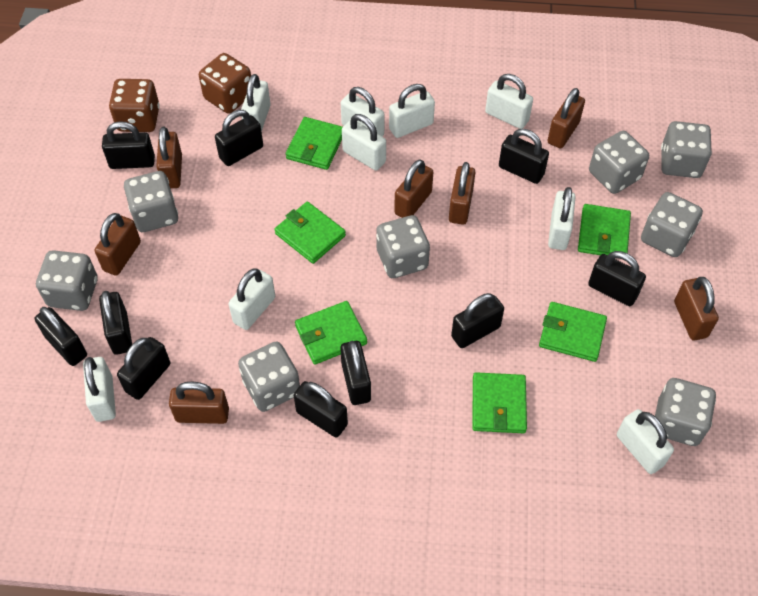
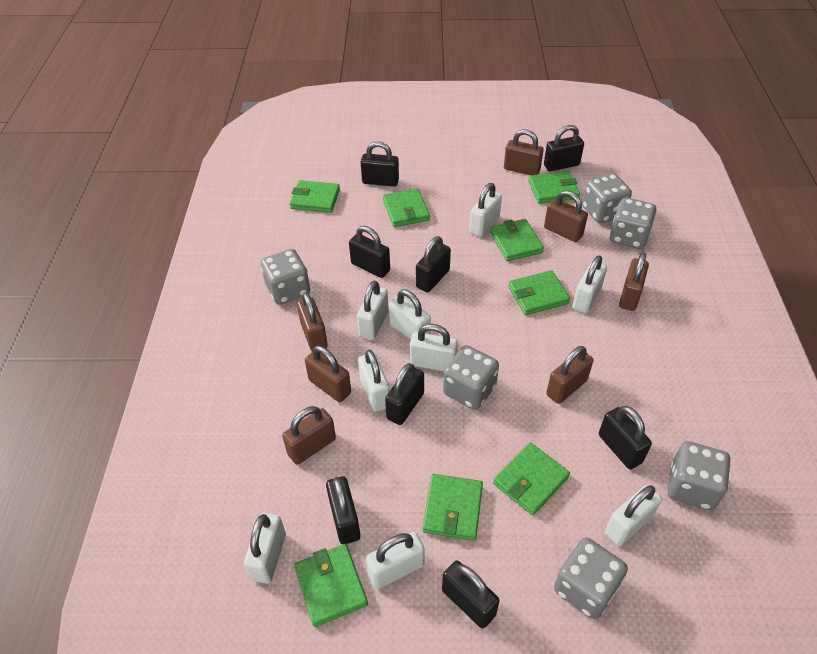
black padlock: 10 -> 8
brown dice: 2 -> 0
green wallet: 6 -> 8
grey dice: 8 -> 6

